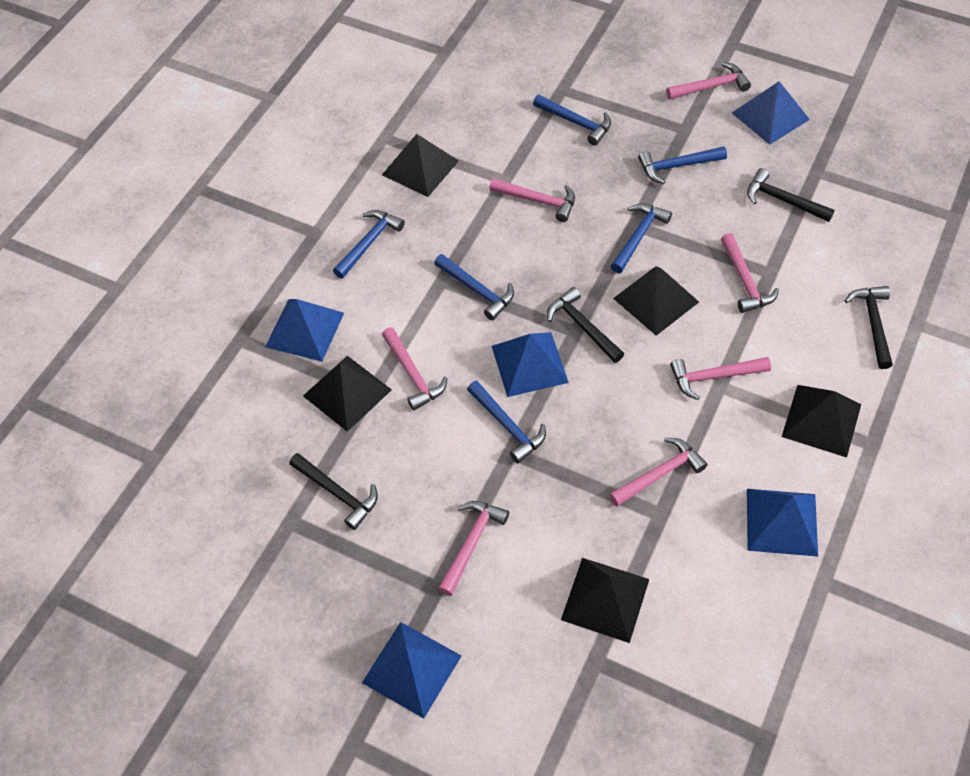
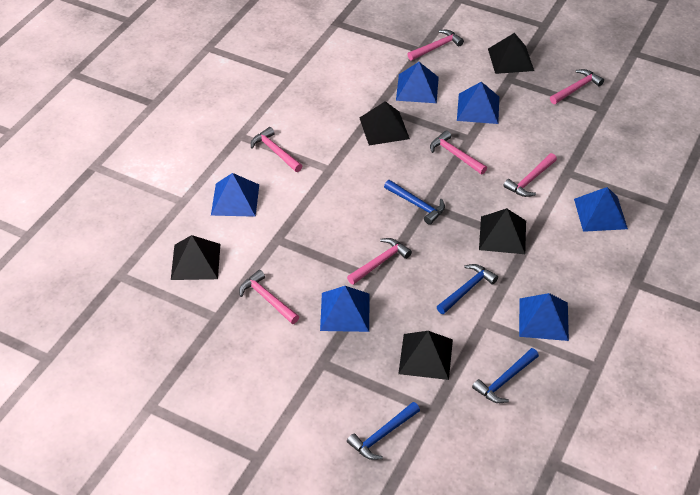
black hammer: 4 -> 0
blue hammer: 6 -> 4
blue pyramid: 5 -> 6

